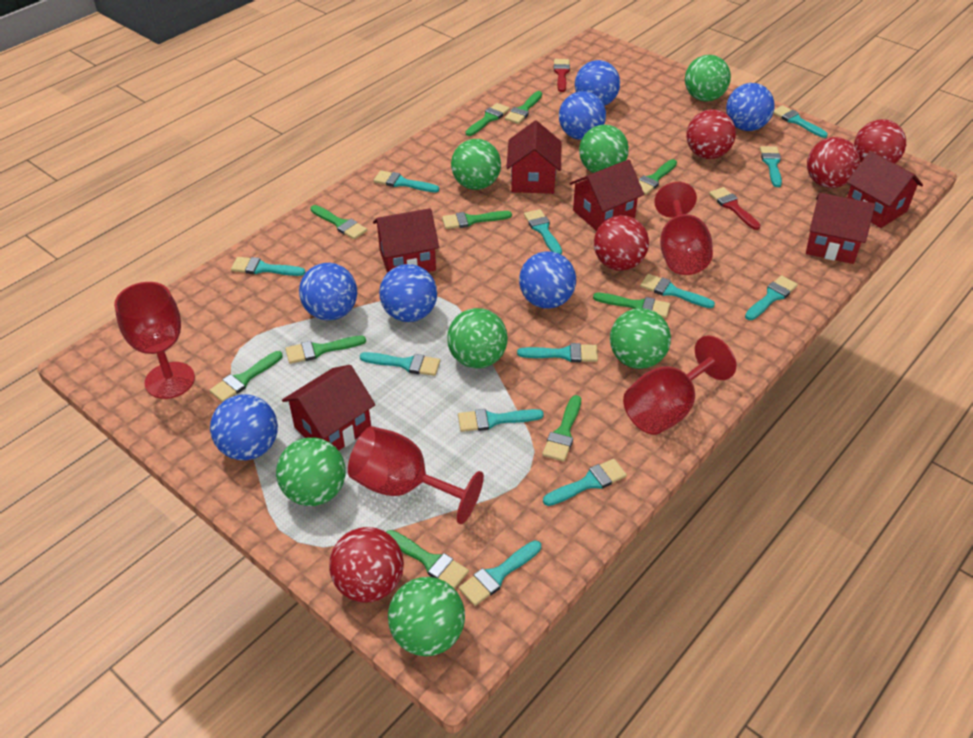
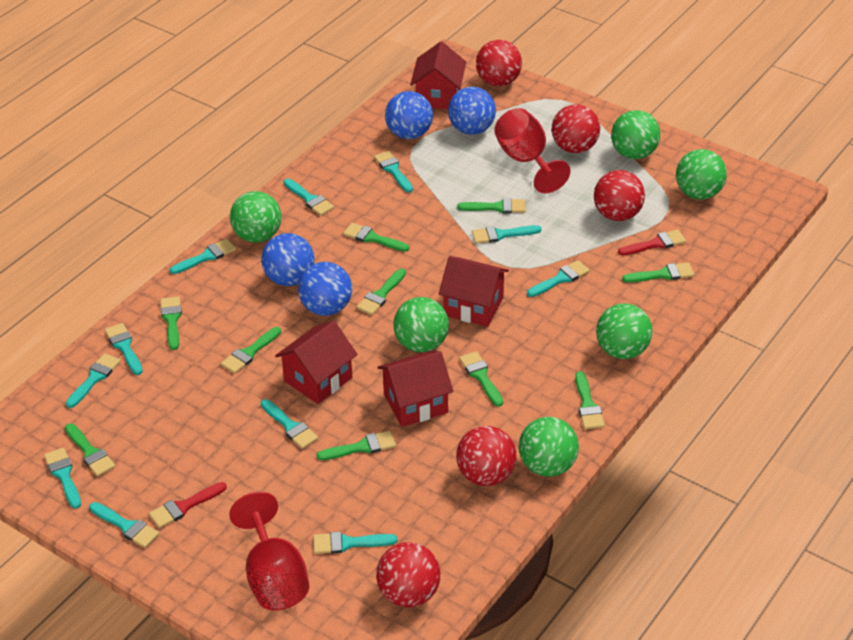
blue ball: 7 -> 4
green ball: 7 -> 6
red goblet: 4 -> 2
red house: 6 -> 4
turquoise brush: 12 -> 11

